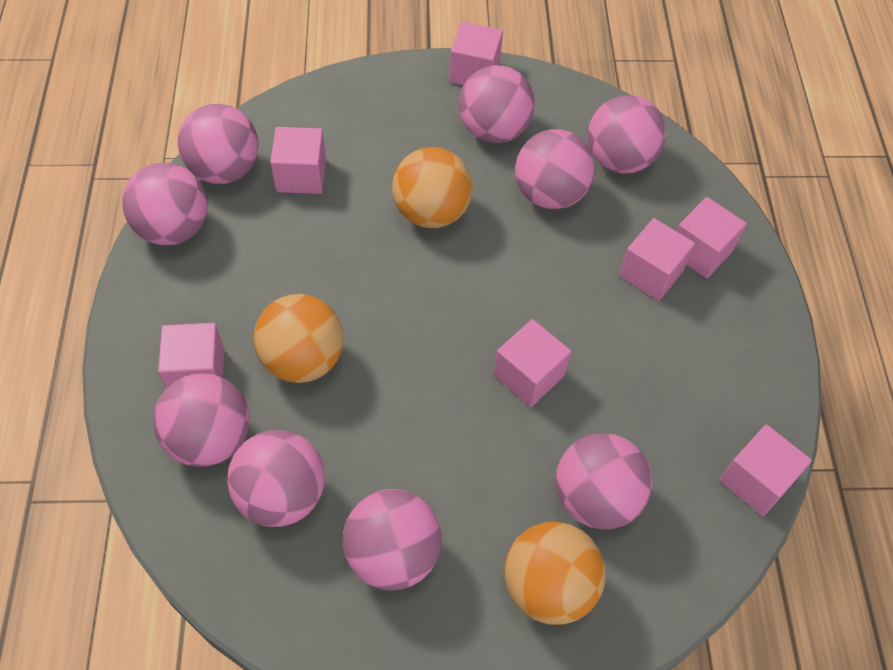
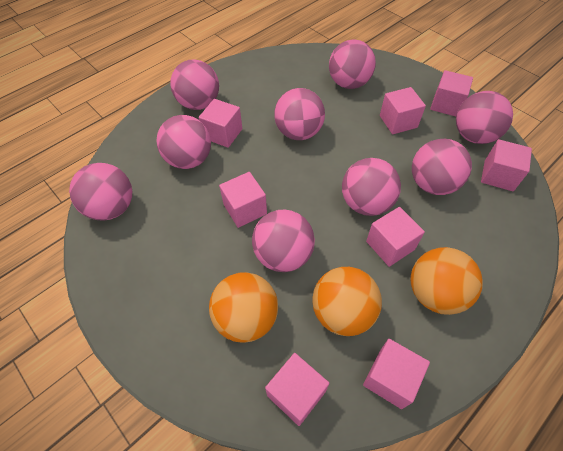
pink cube: 7 -> 8

